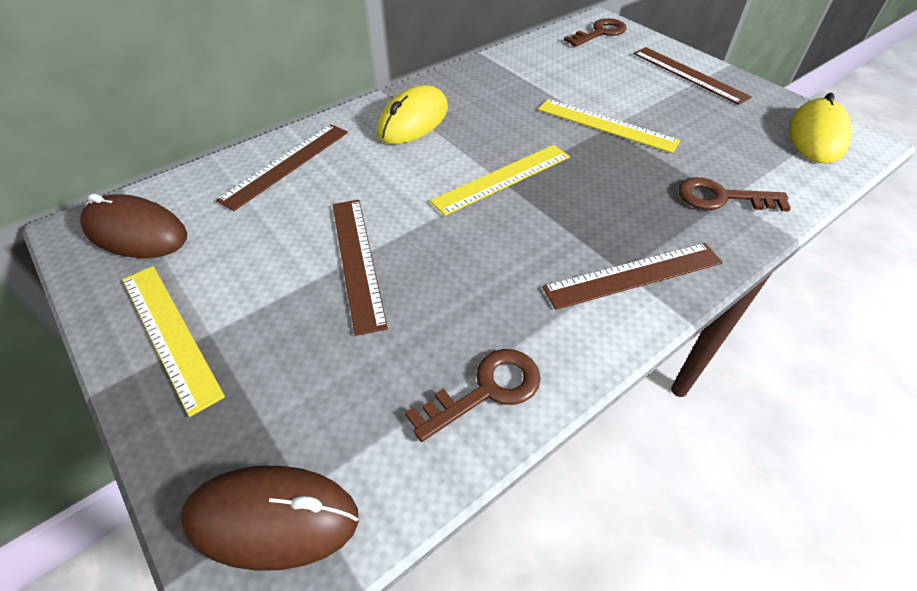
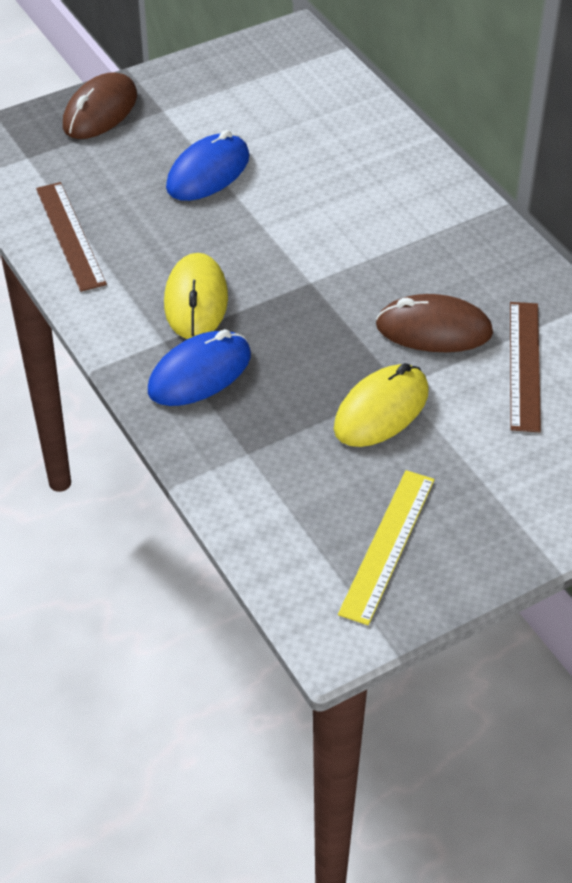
blue mouse: 0 -> 2
brown key: 3 -> 0
brown ruler: 4 -> 2
yellow ruler: 3 -> 1

